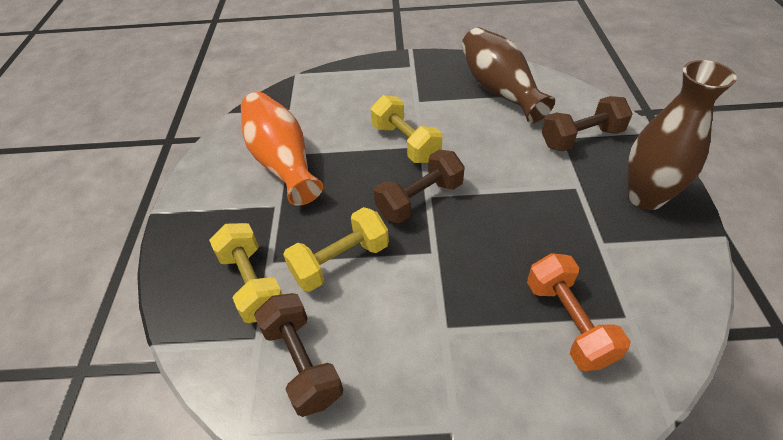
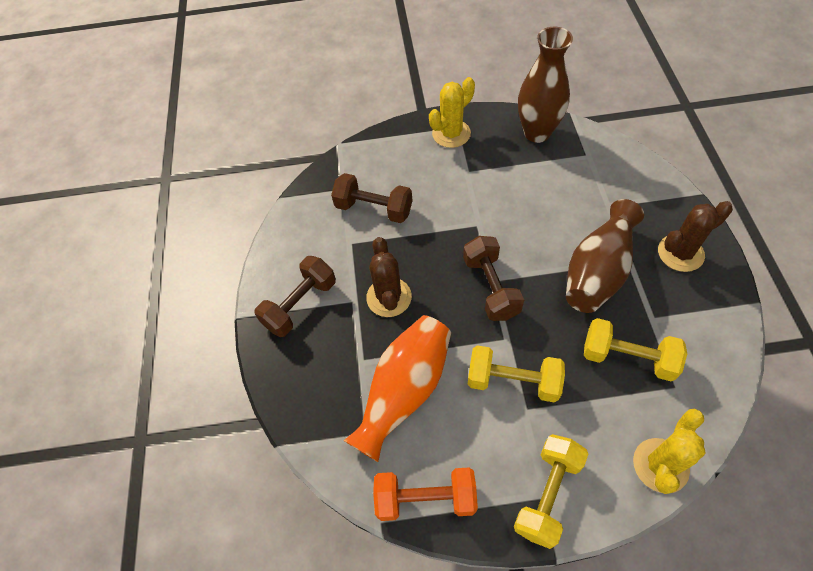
brown cactus: 0 -> 2
yellow cactus: 0 -> 2

